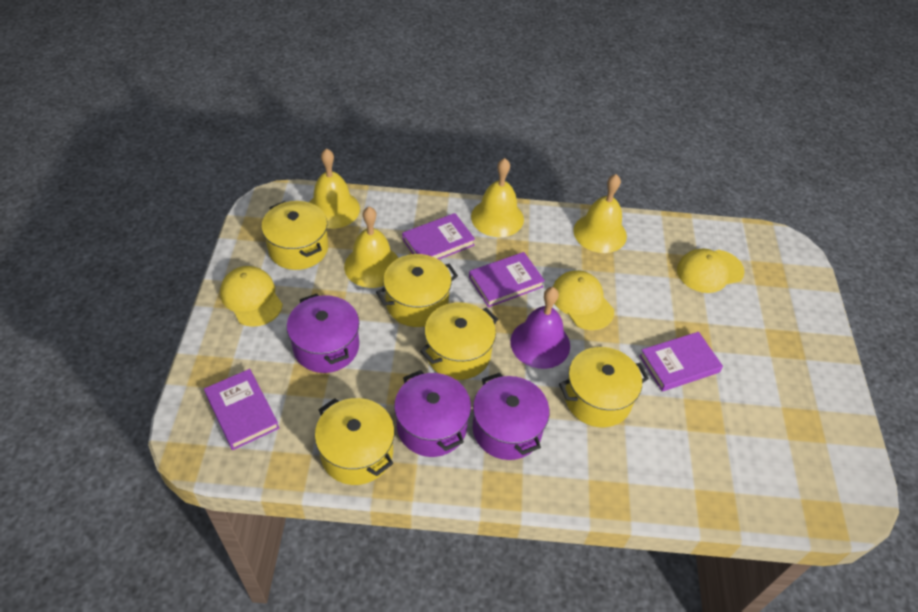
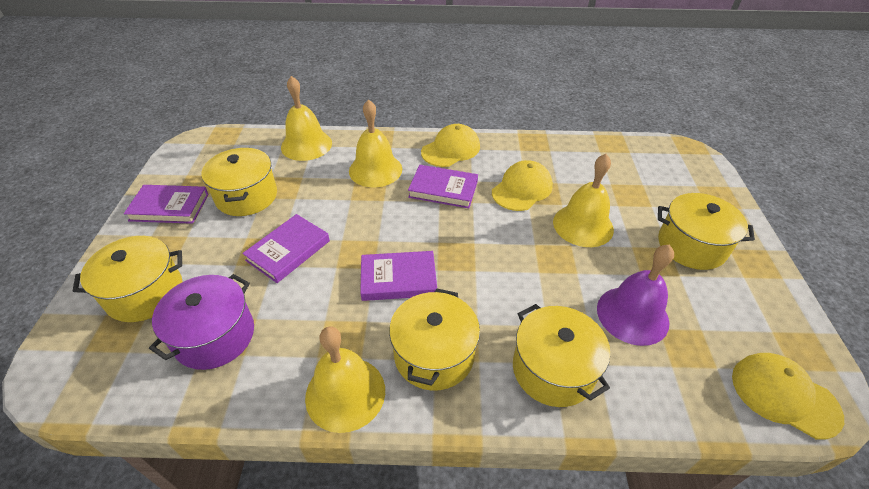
purple pot: 3 -> 1

